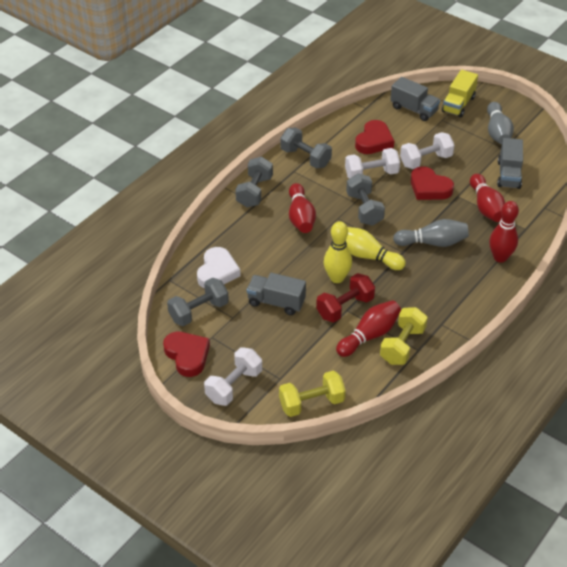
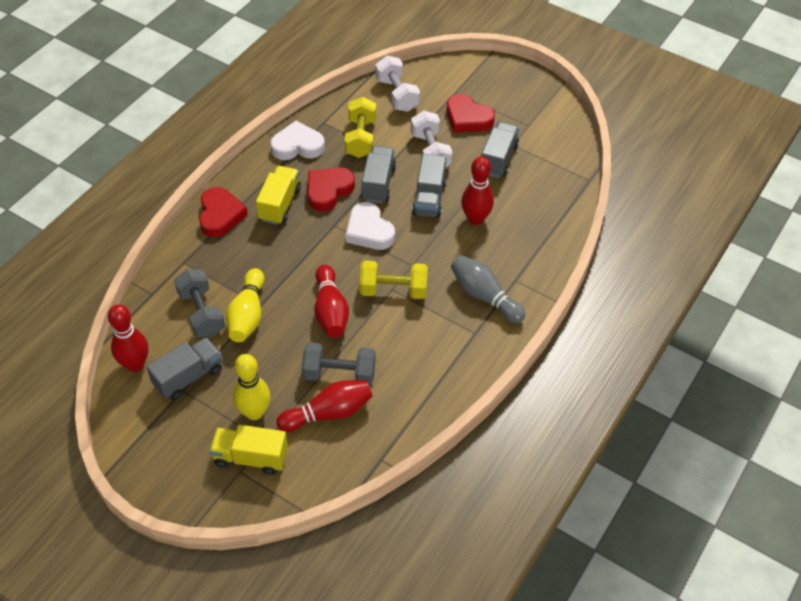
grey bowling pin: 2 -> 1
grey dumbbell: 4 -> 2
grey truck: 3 -> 4
red dumbbell: 1 -> 0
white dumbbell: 3 -> 2
white heart: 1 -> 2
yellow truck: 1 -> 2

